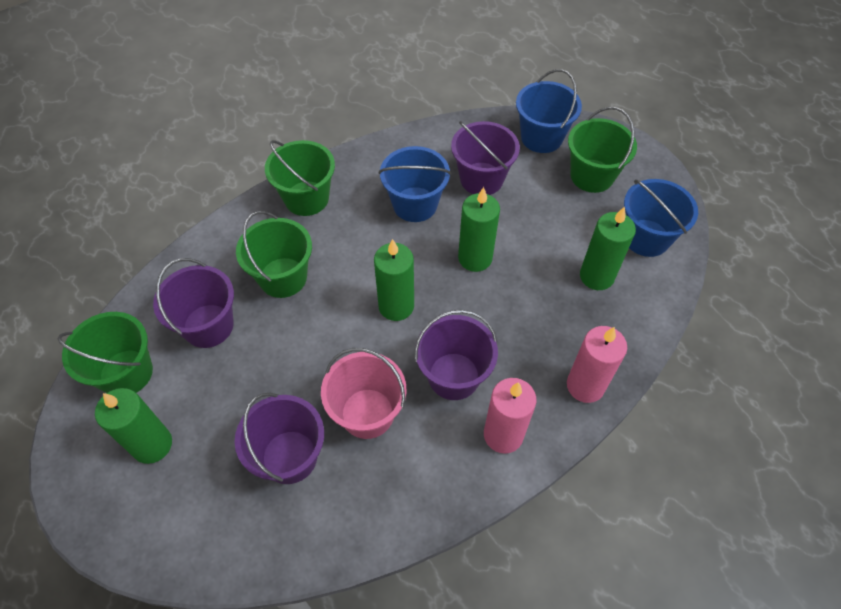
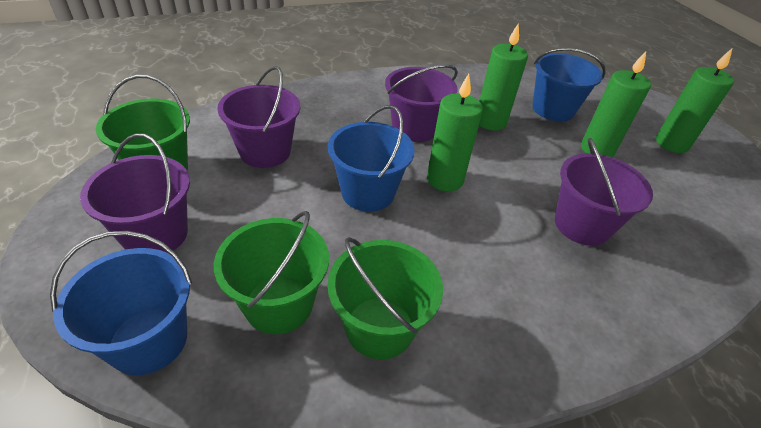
green bucket: 4 -> 3
pink bucket: 1 -> 0
pink candle: 2 -> 0

